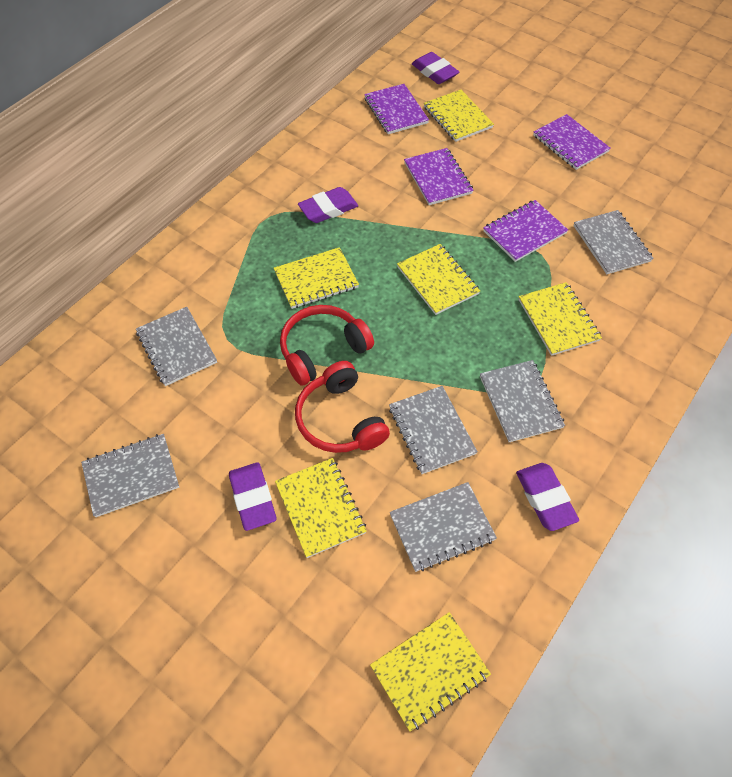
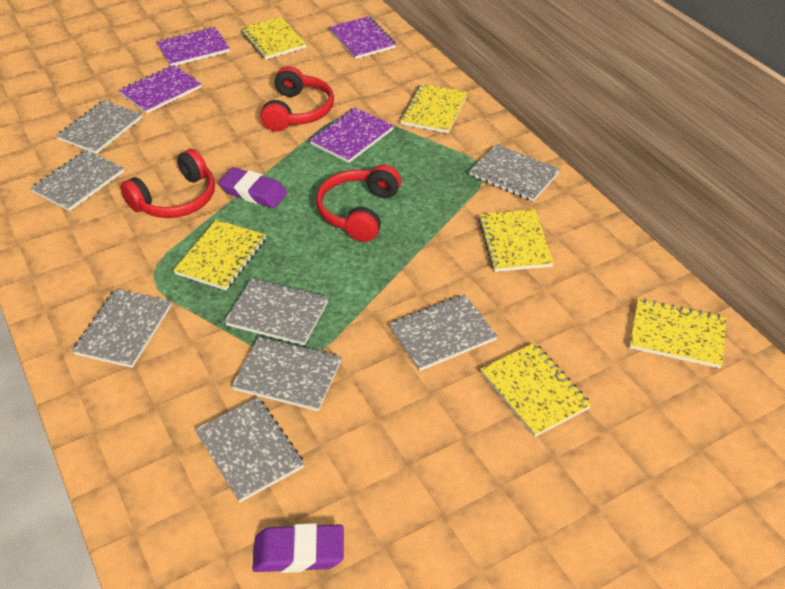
grey notebook: 6 -> 8
purple eraser: 4 -> 2
red headphones: 2 -> 3

